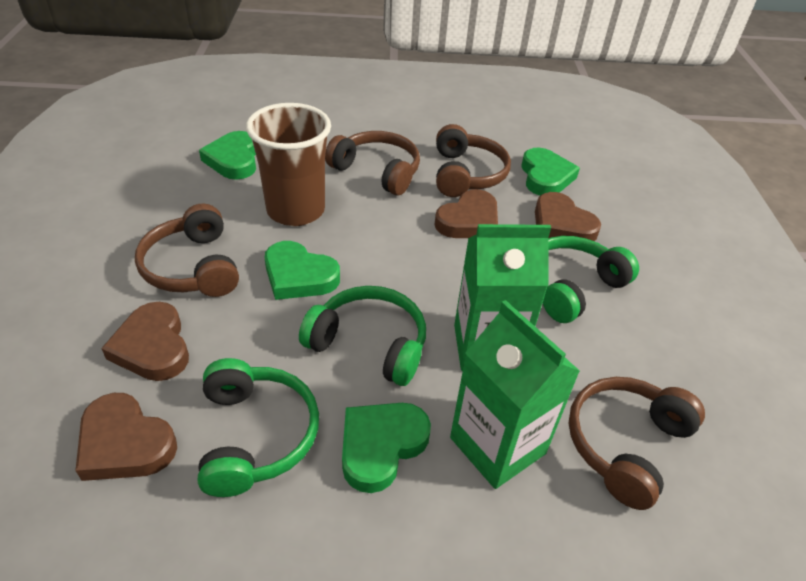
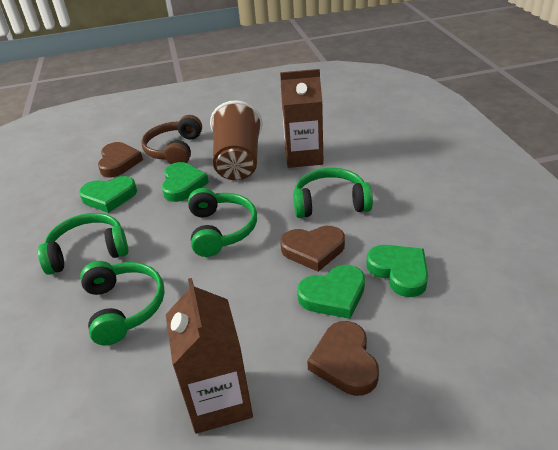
brown carton: 0 -> 2
brown headphones: 4 -> 1
brown heart: 4 -> 3
green carton: 2 -> 0
green headphones: 3 -> 4

